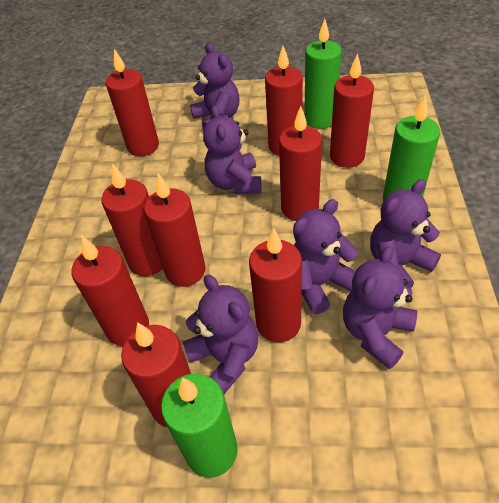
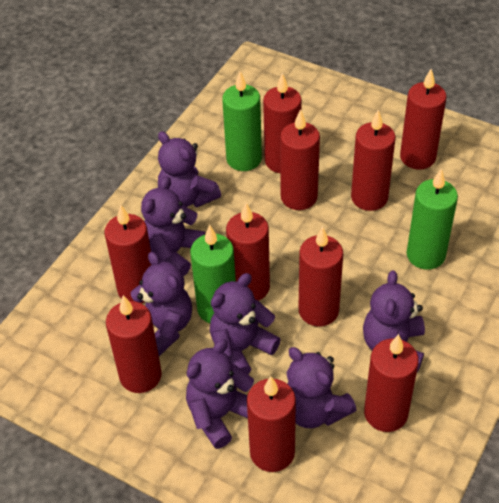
purple teddy bear: 6 -> 7
red candle: 9 -> 10

